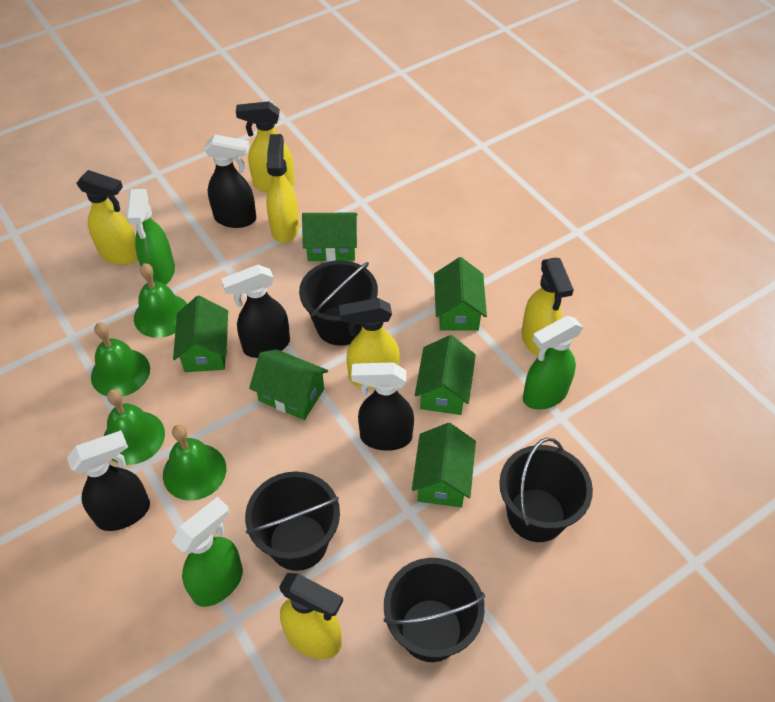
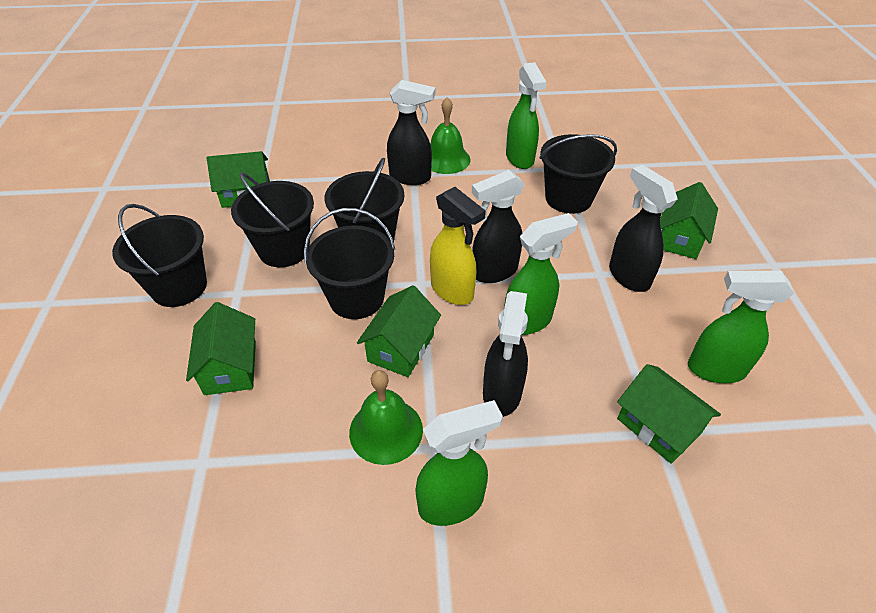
black bucket: 4 -> 5
green bell: 4 -> 2
green house: 6 -> 5
green spray bottle: 3 -> 4
yellow spray bottle: 6 -> 1

